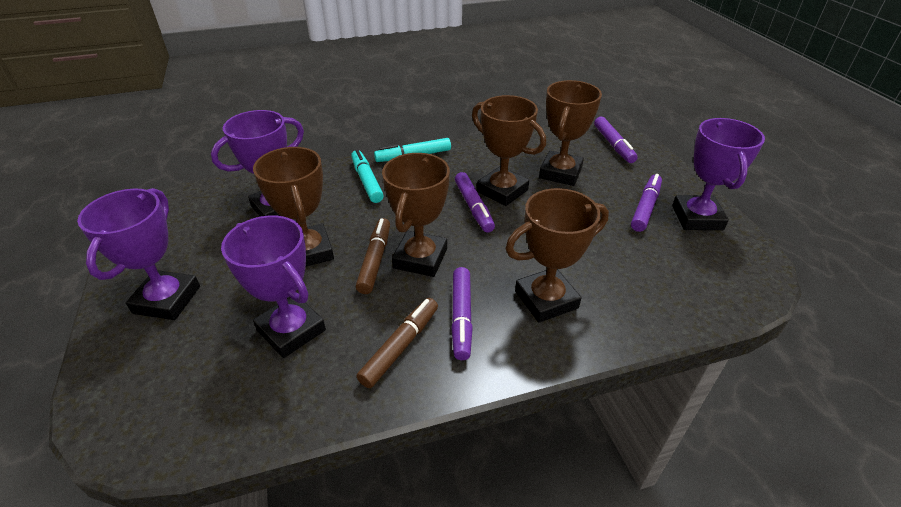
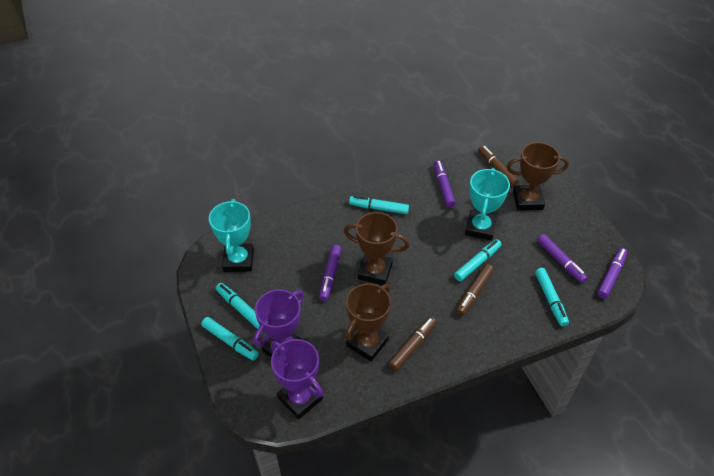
brown marker: 2 -> 3
brown trophy: 5 -> 3
purple trophy: 4 -> 2
turquoise marker: 2 -> 5
turquoise trophy: 0 -> 2

